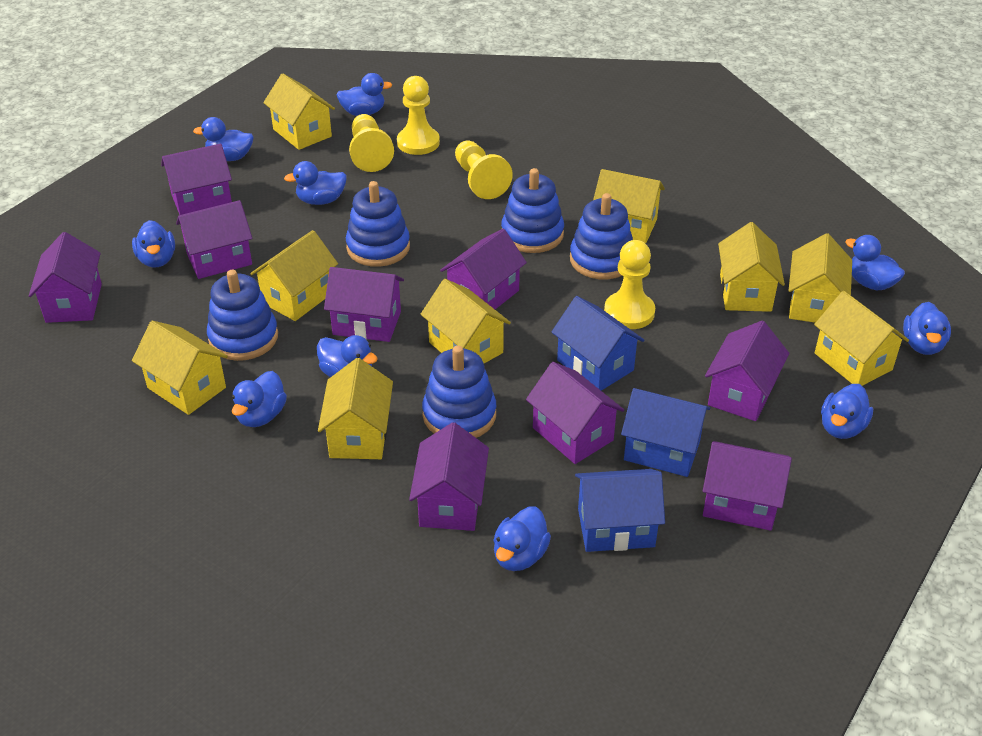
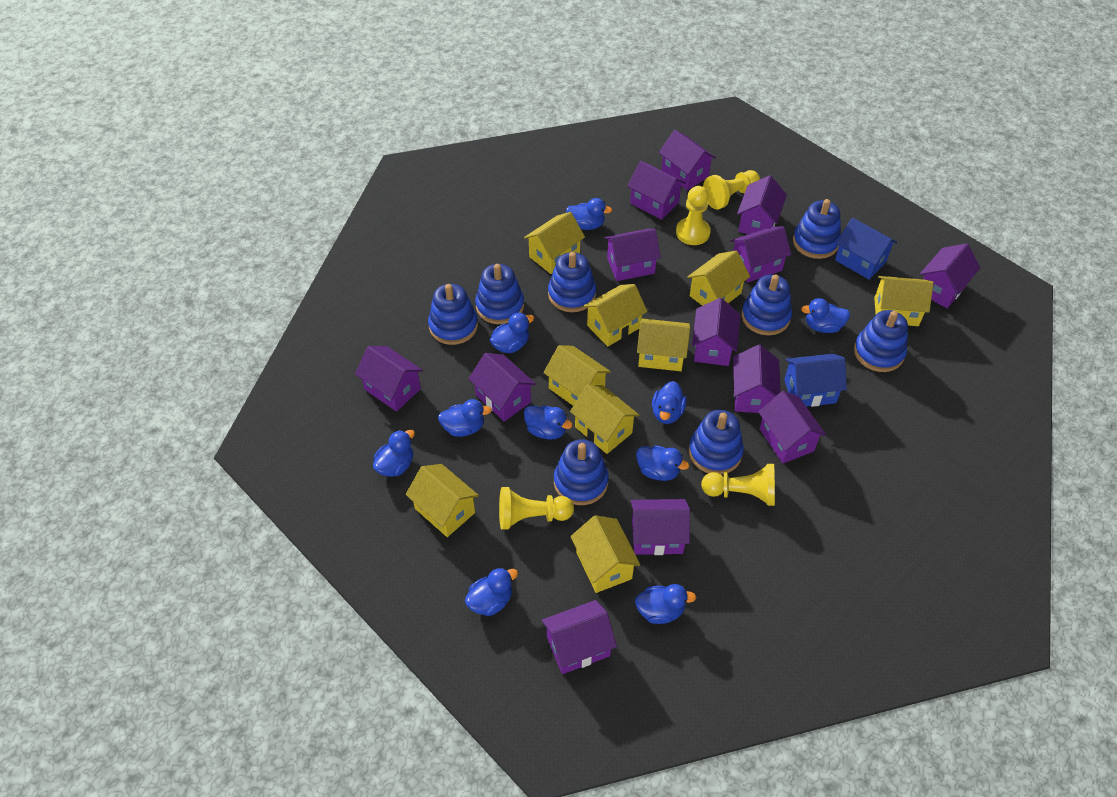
blue house: 3 -> 2
blue stacking toy: 5 -> 8
purple house: 9 -> 13

